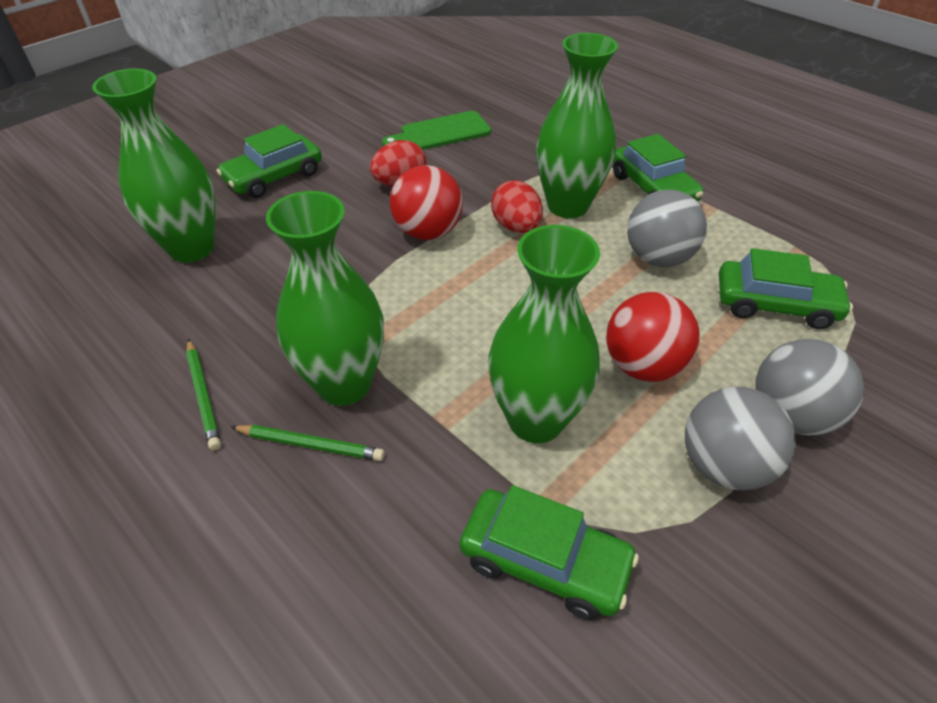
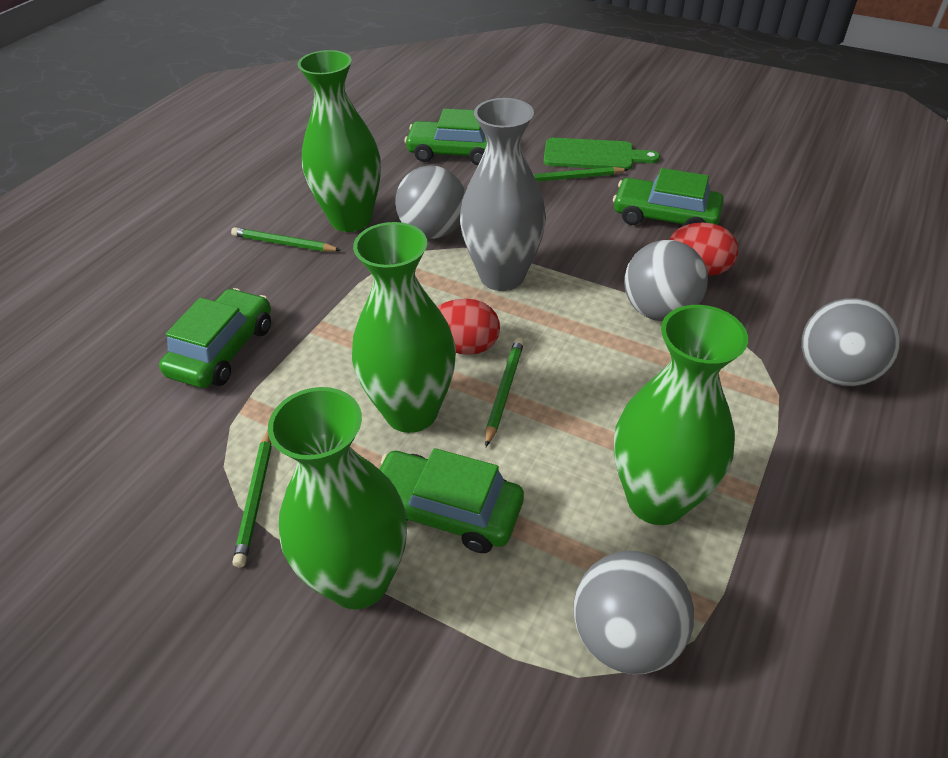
green pencil: 2 -> 4
grey ball: 3 -> 4
grey vase: 0 -> 1
red ball: 2 -> 0

